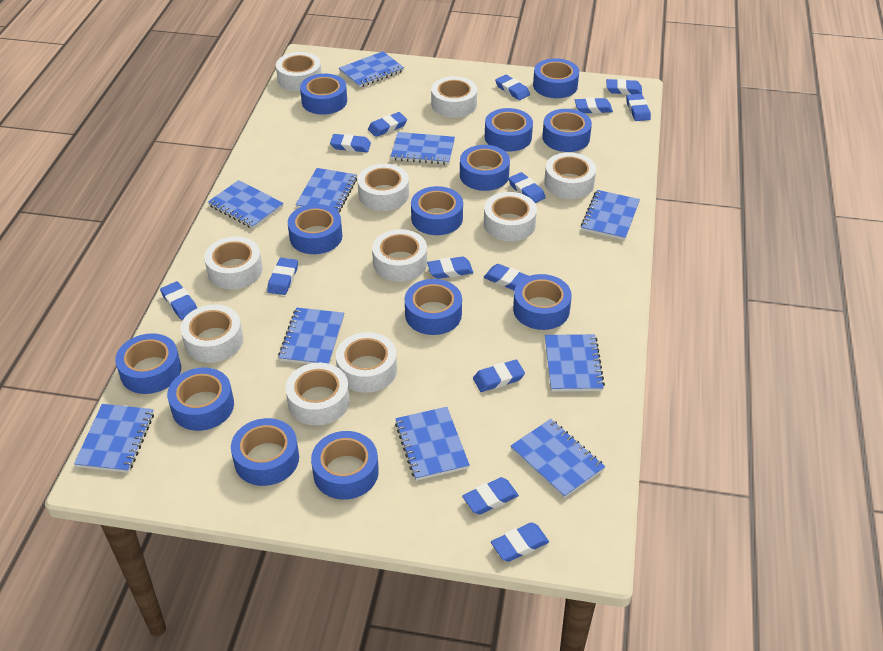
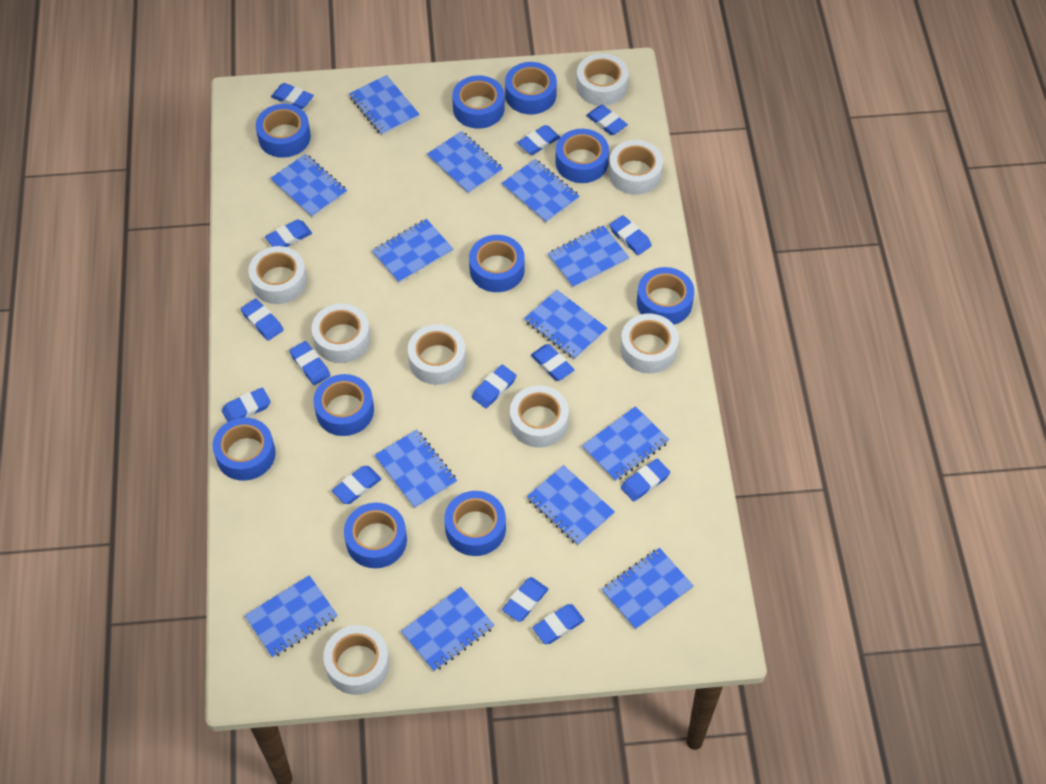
blue notebook: 10 -> 13
blue tape: 13 -> 10
white tape: 10 -> 8

